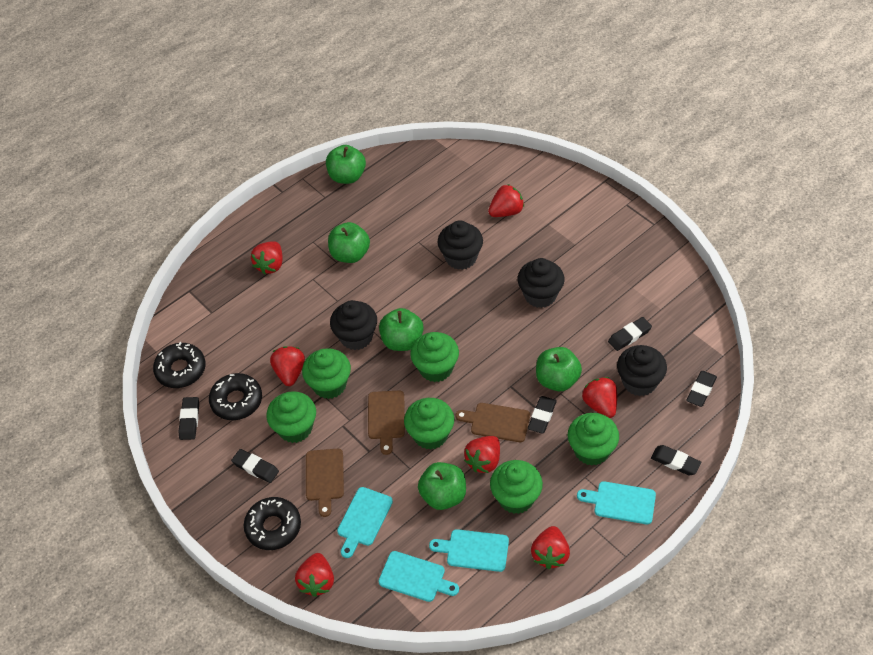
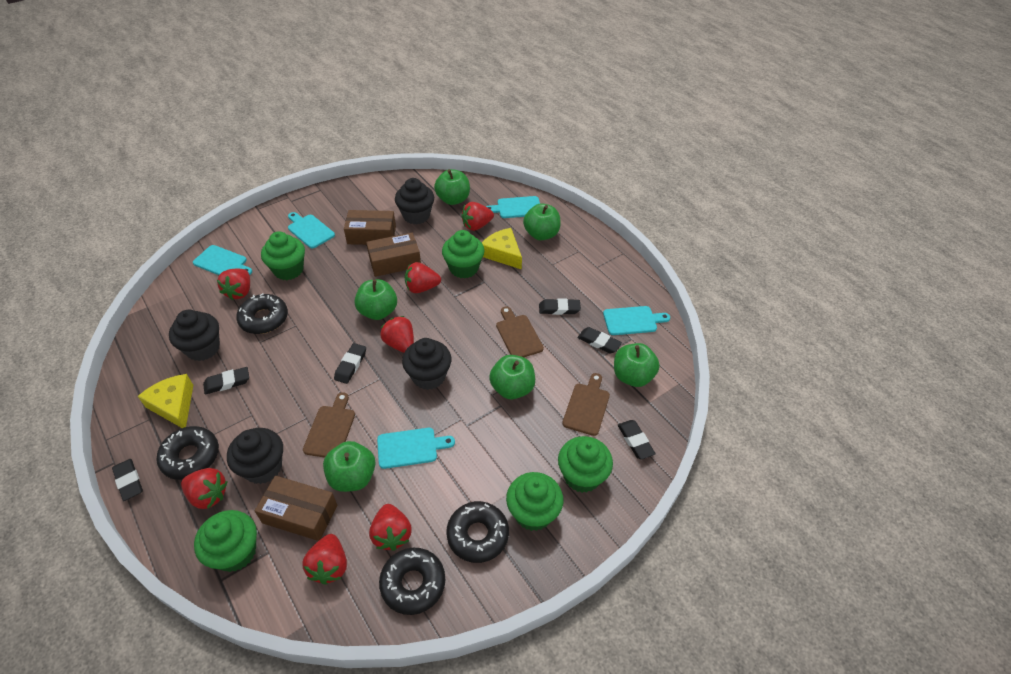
black donut: 3 -> 4
brown box: 0 -> 3
green apple: 5 -> 6
green cupcake: 6 -> 5
turquoise cutting board: 4 -> 5
yellow cheese: 0 -> 2

